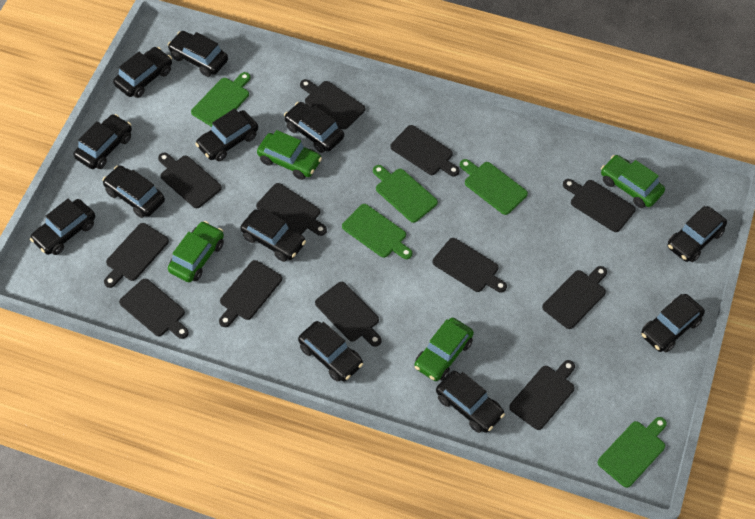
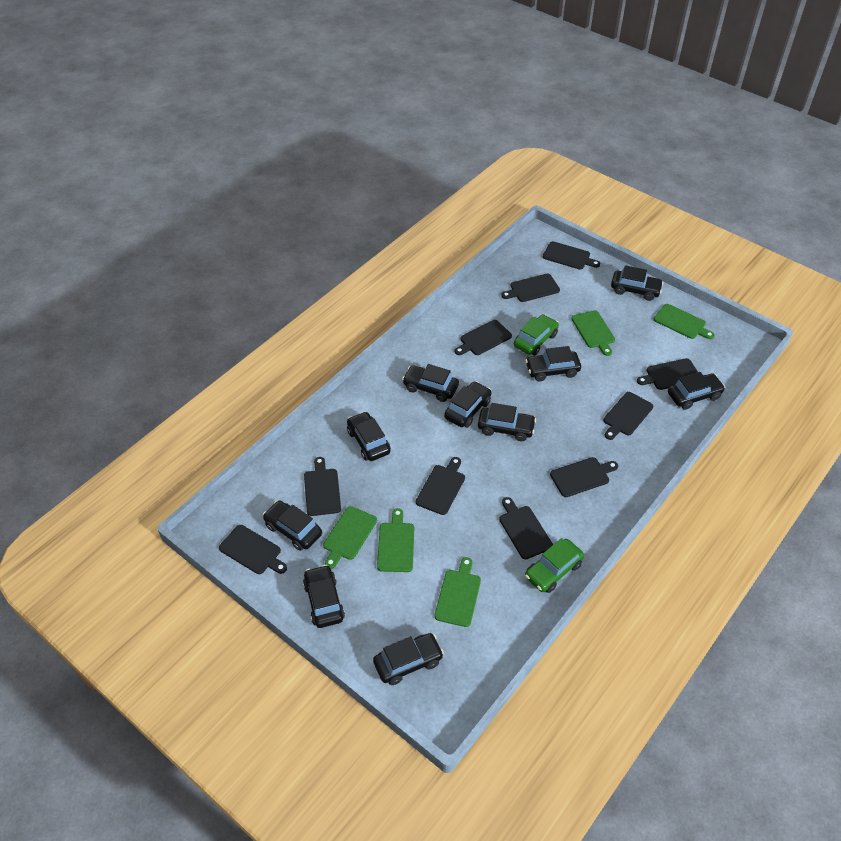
black car: 12 -> 10
black cutting board: 12 -> 10
green car: 4 -> 2

